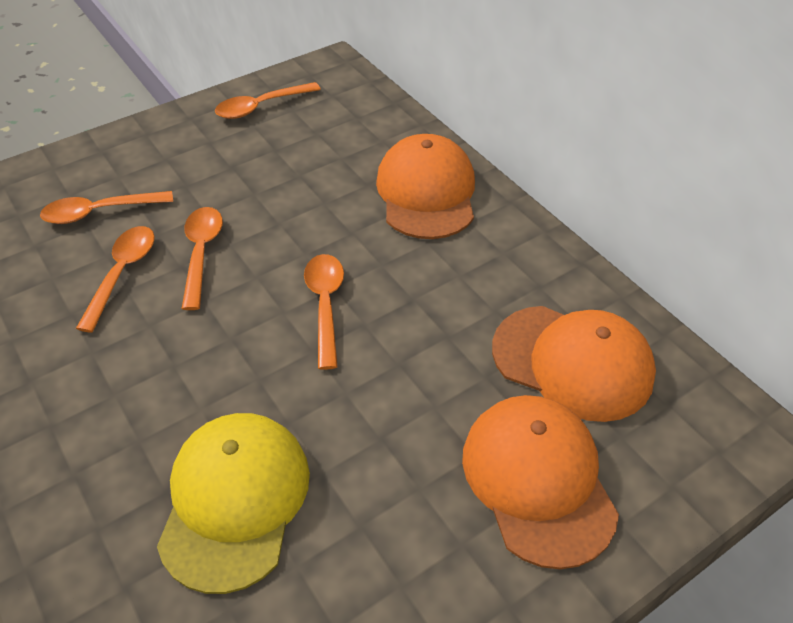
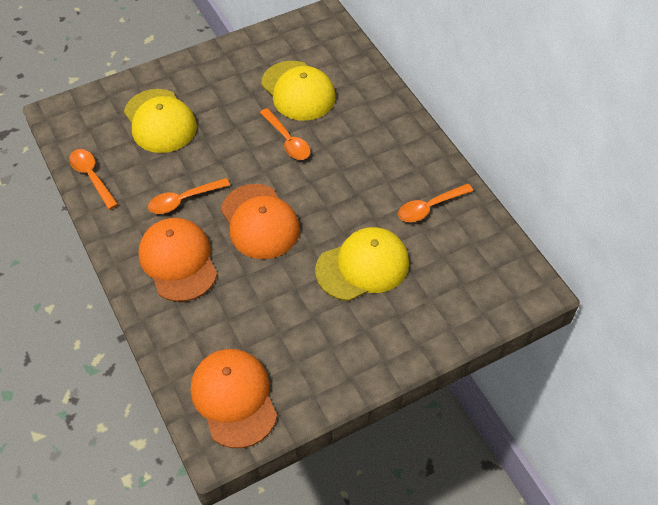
orange spoon: 5 -> 4
yellow cap: 1 -> 3

